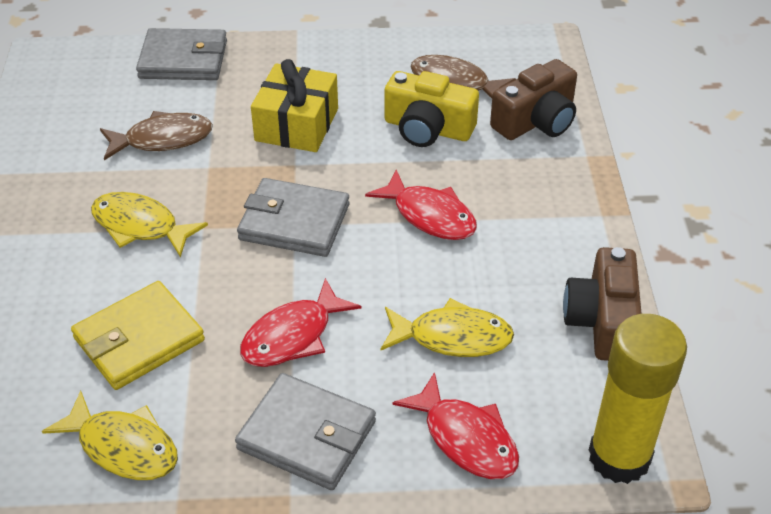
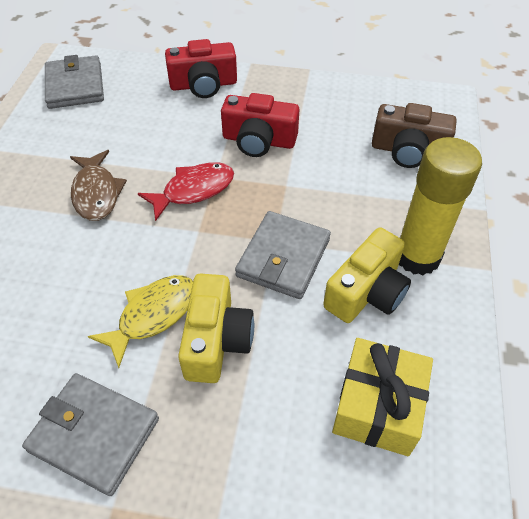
brown camera: 2 -> 1
brown fish: 2 -> 1
red camera: 0 -> 2
red fish: 3 -> 1
yellow camera: 1 -> 2
yellow fish: 3 -> 1
yellow wallet: 1 -> 0

